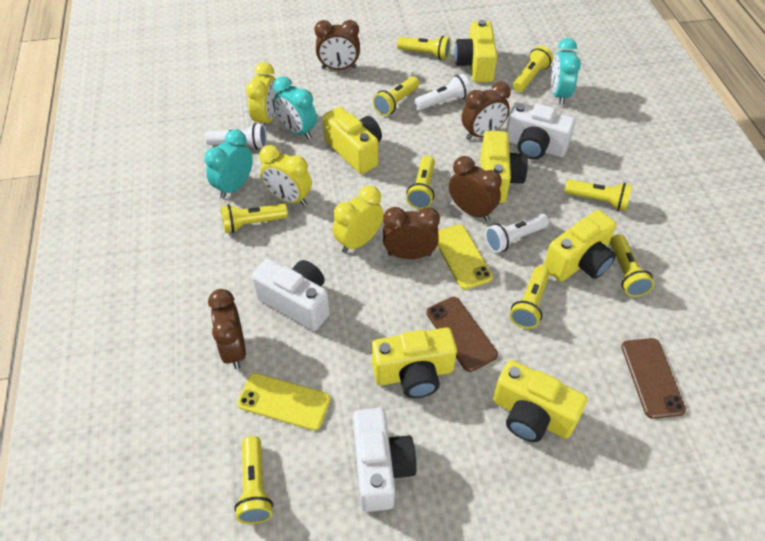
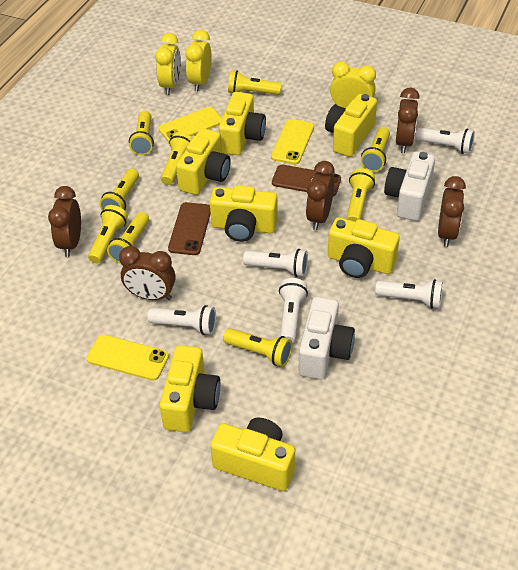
turquoise clock: 3 -> 0
white camera: 3 -> 2
white flashlight: 3 -> 5
yellow camera: 6 -> 7
yellow phone: 2 -> 3

